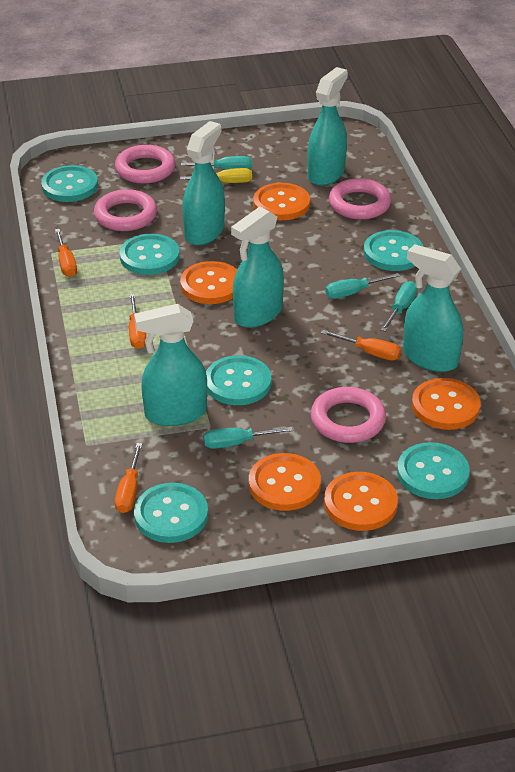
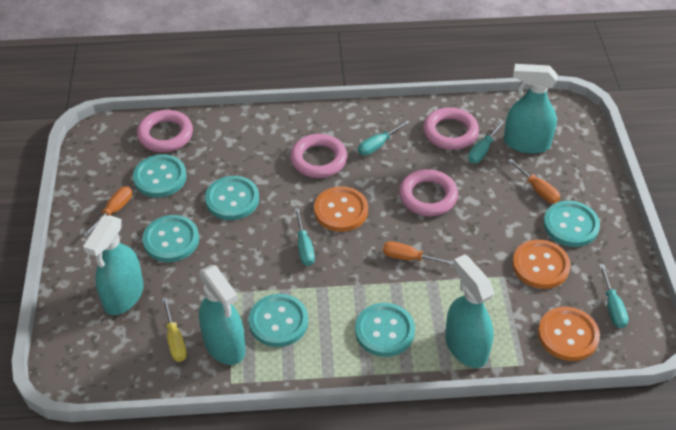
orange button: 5 -> 3
orange screwdriver: 4 -> 3
turquoise spray bottle: 5 -> 4

